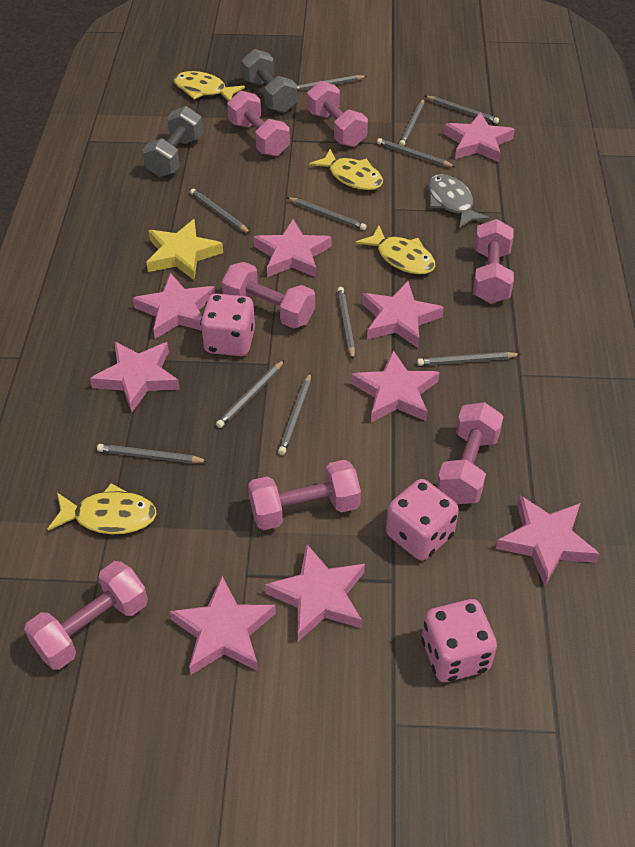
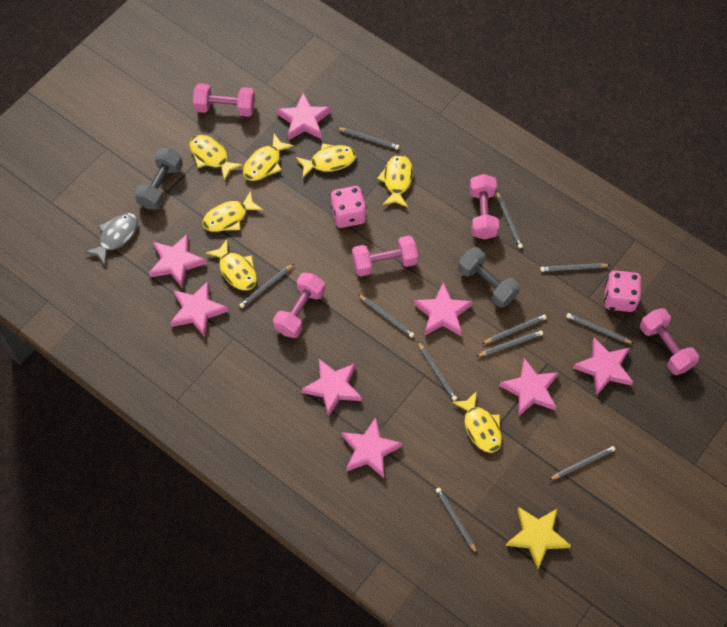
pink dice: 3 -> 2
pink dumbbell: 7 -> 5
pink star: 9 -> 8
yellow fish: 4 -> 7

